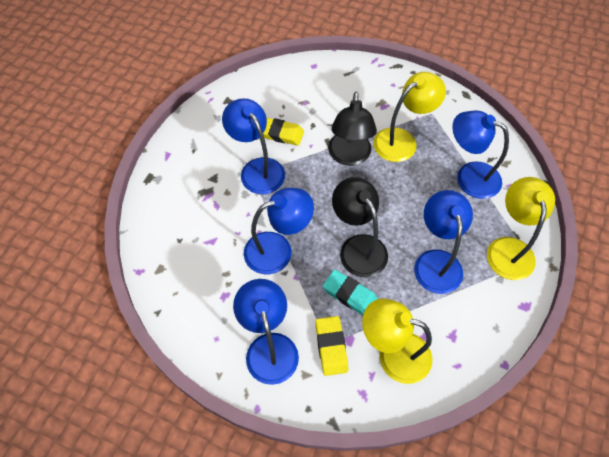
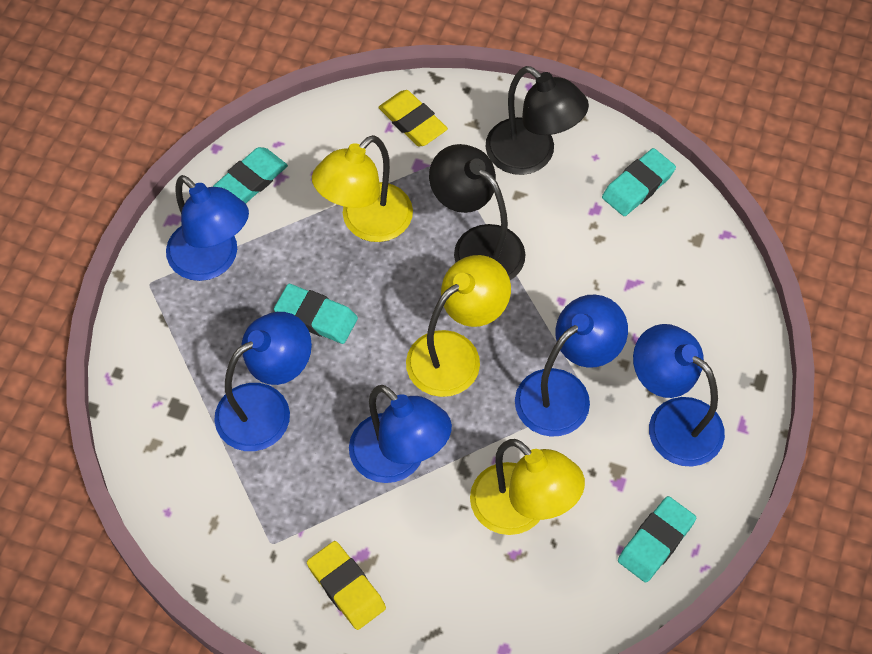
turquoise eraser: 1 -> 4

